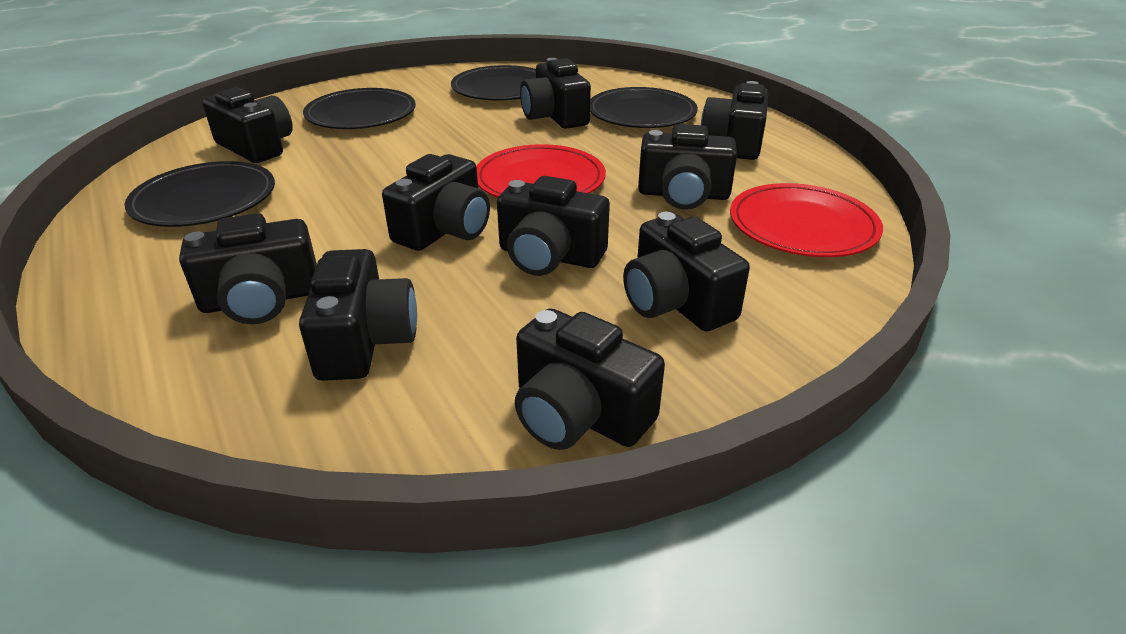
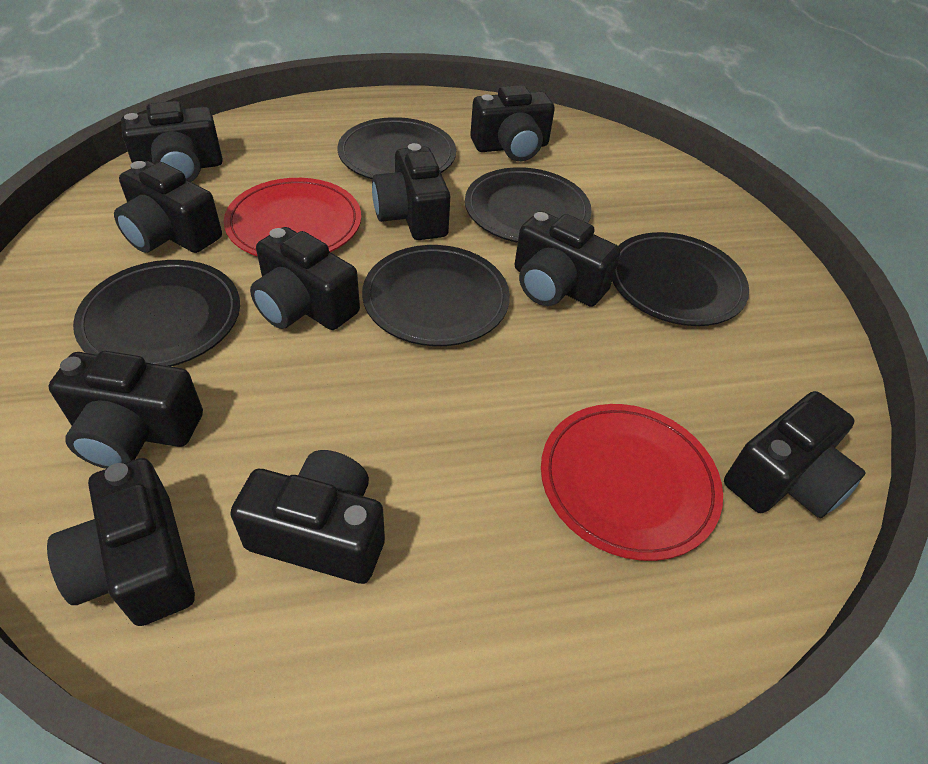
black plate: 4 -> 5

